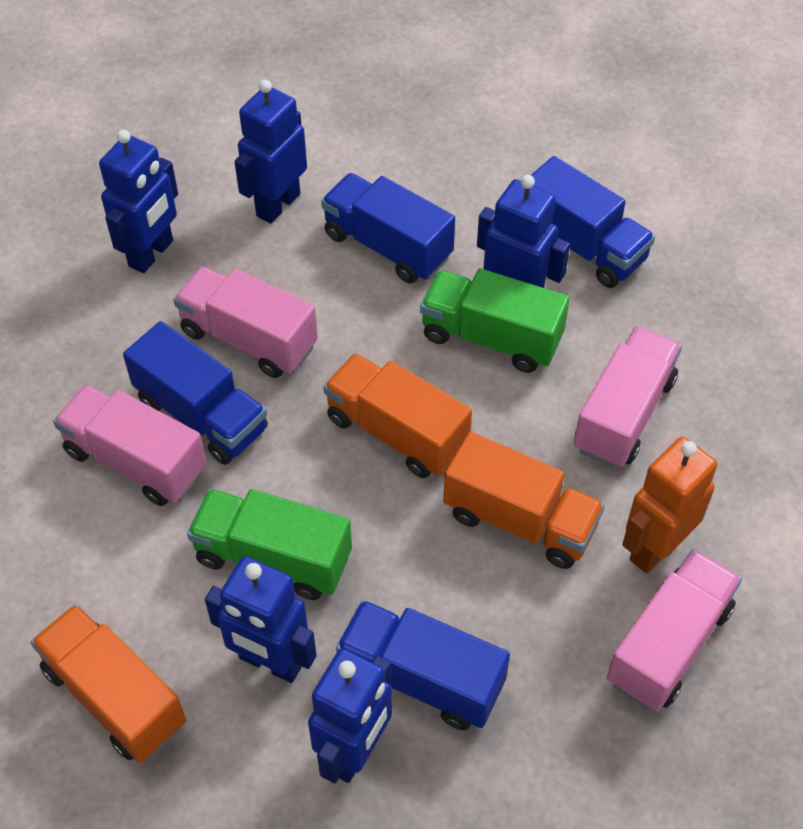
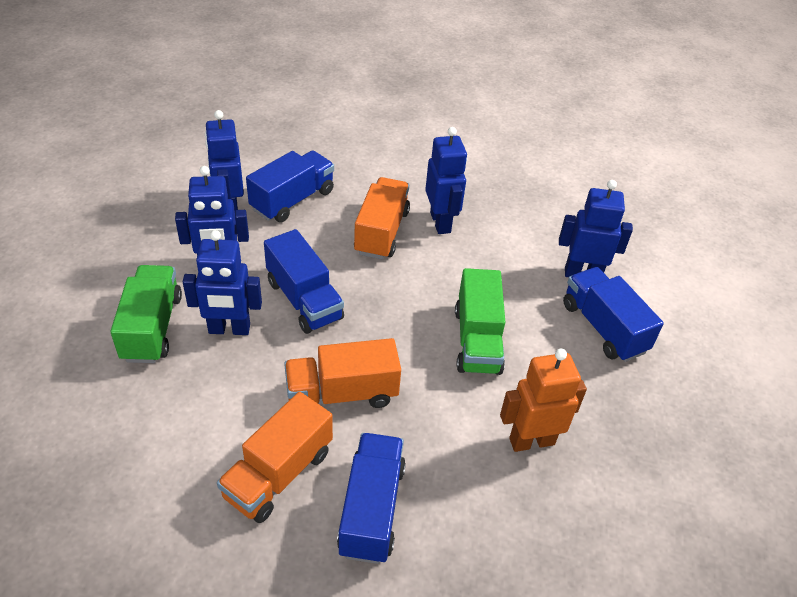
pink truck: 4 -> 0

